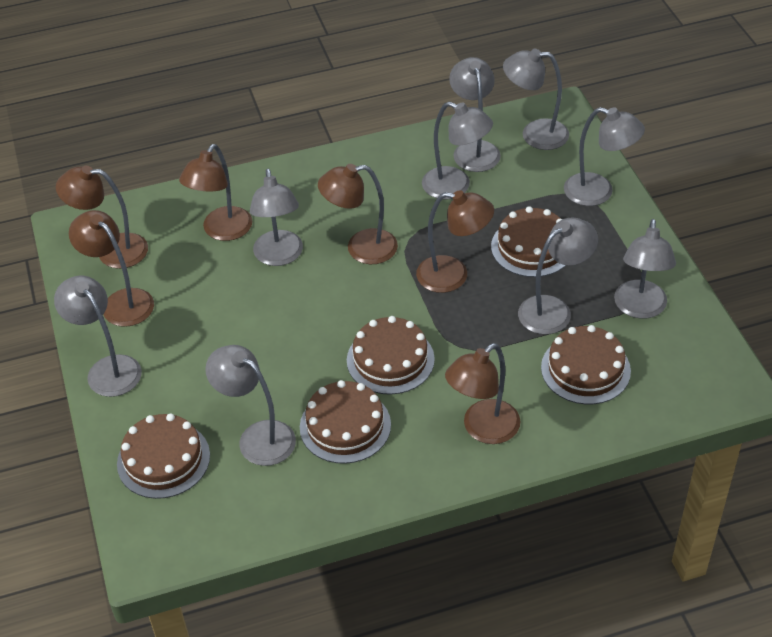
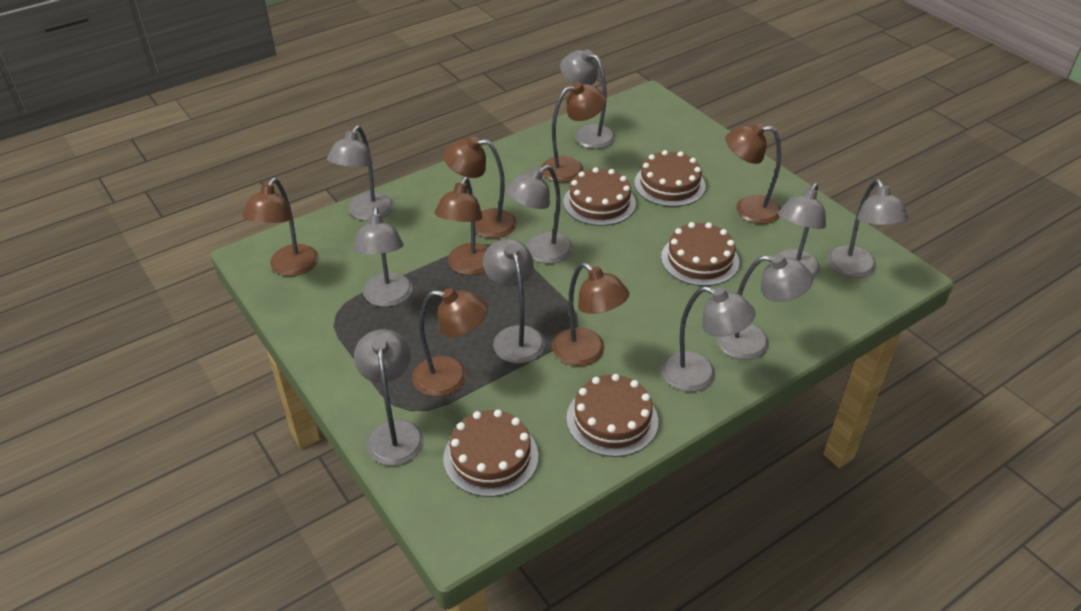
brown lamp: 6 -> 7
grey lamp: 9 -> 10

